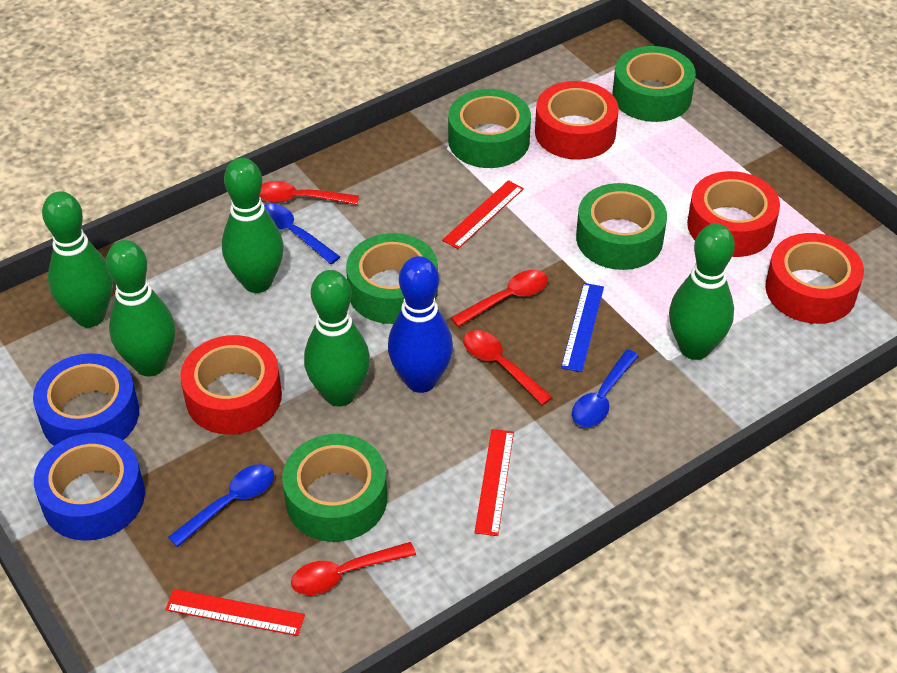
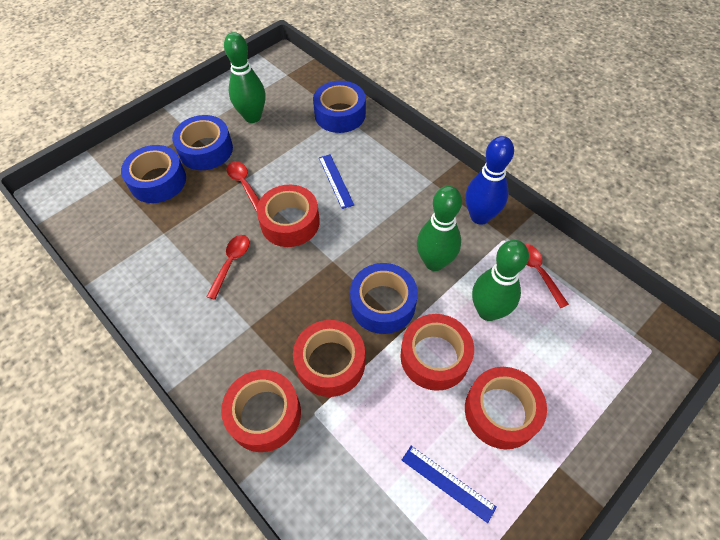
blue ruler: 1 -> 2
blue spoon: 3 -> 0
blue tape: 2 -> 4
green bowling pin: 5 -> 3
green tape: 5 -> 0
red ruler: 3 -> 0
red spoon: 4 -> 3
red tape: 4 -> 5

